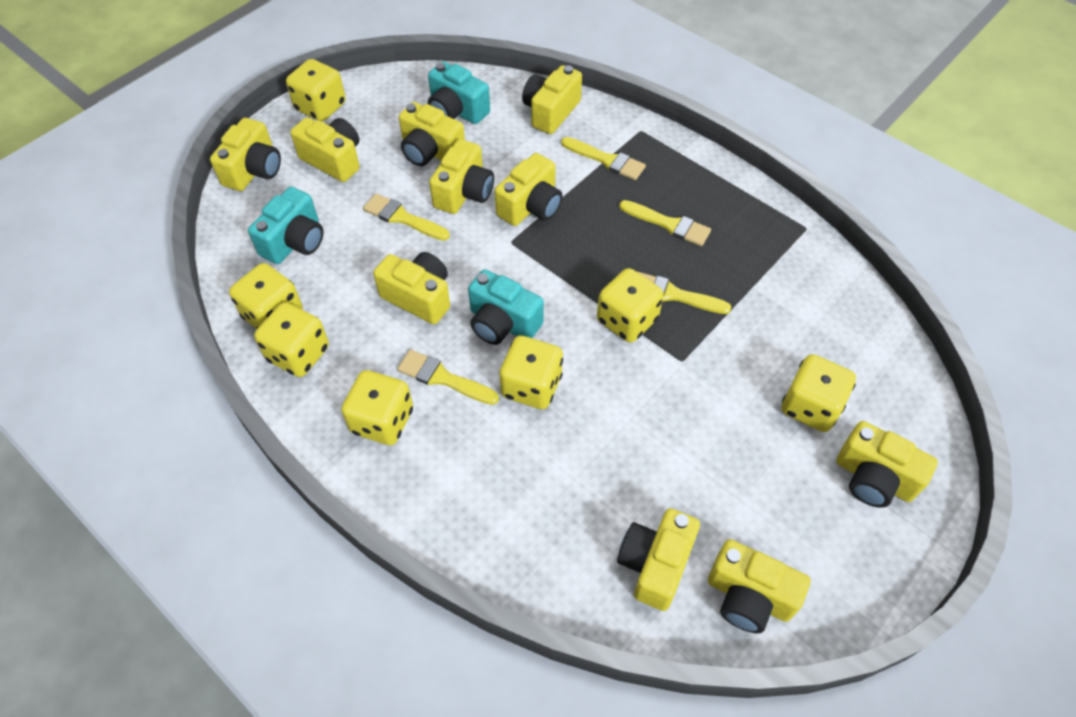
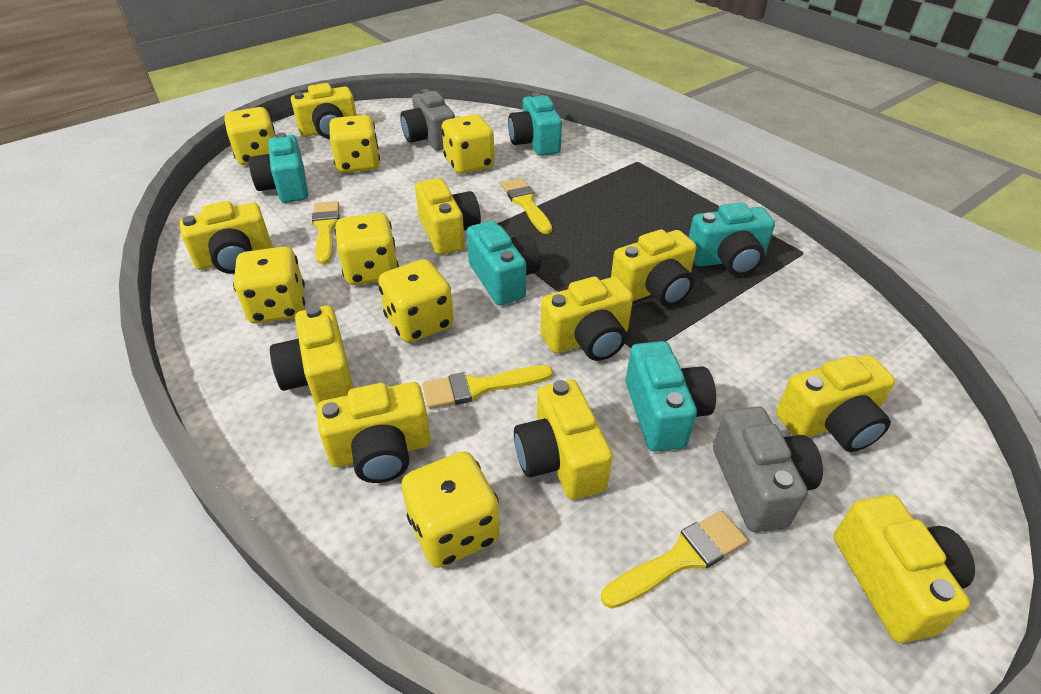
grey camera: 0 -> 2
turquoise camera: 3 -> 5
yellow brush: 5 -> 4

